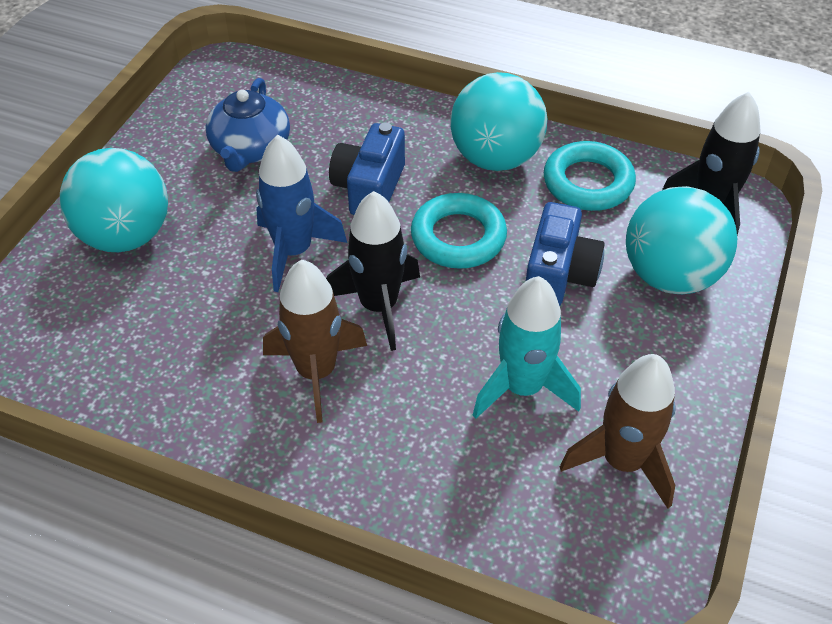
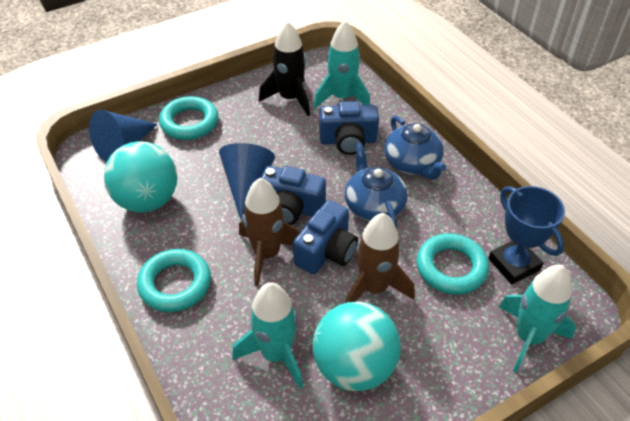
black rocket: 2 -> 1
blue camera: 2 -> 3
blue cone: 0 -> 2
blue rocket: 1 -> 0
blue teapot: 1 -> 2
blue trophy: 0 -> 1
turquoise ball: 3 -> 2
turquoise ring: 2 -> 3
turquoise rocket: 1 -> 3

